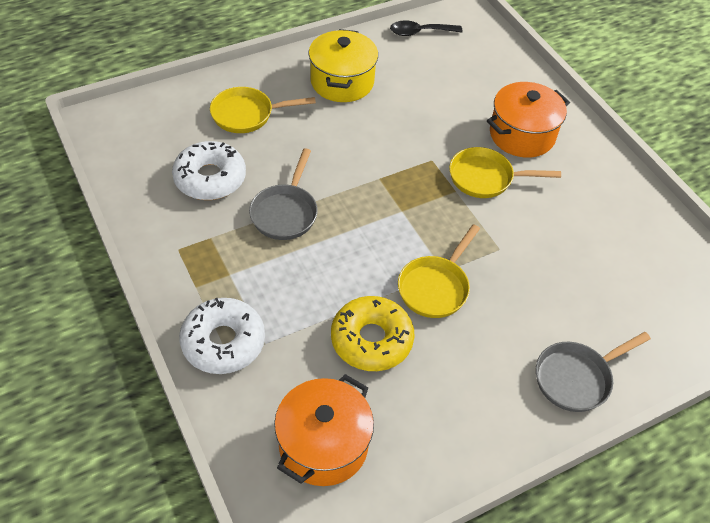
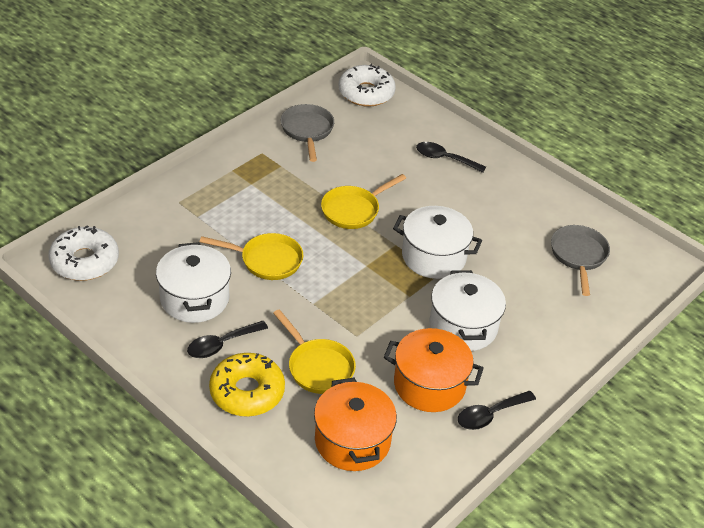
black spoon: 1 -> 3
white pot: 0 -> 3
yellow pot: 1 -> 0

